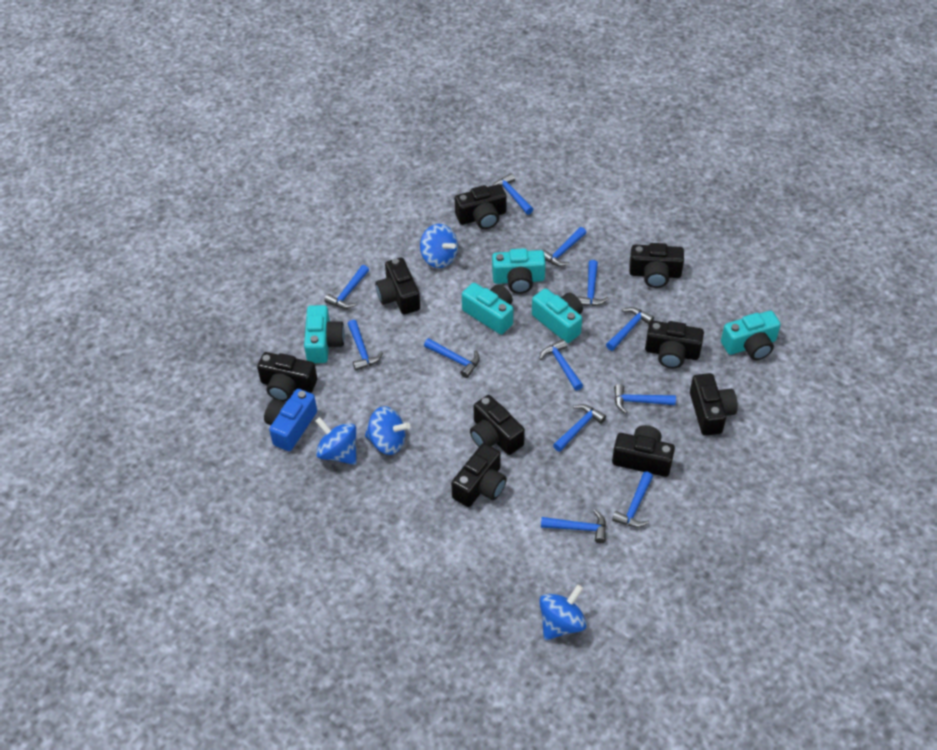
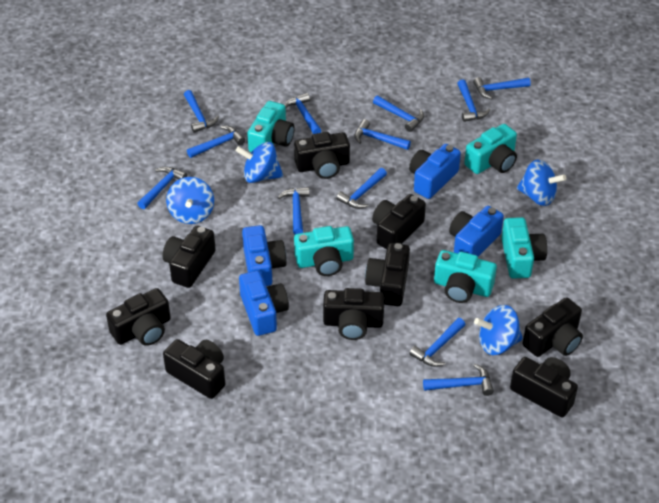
blue camera: 1 -> 4

